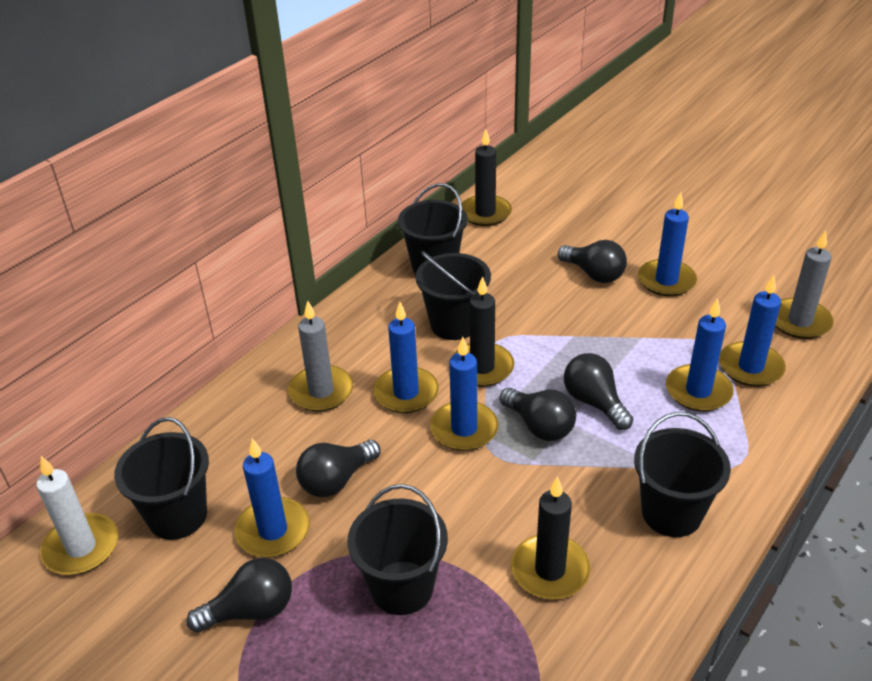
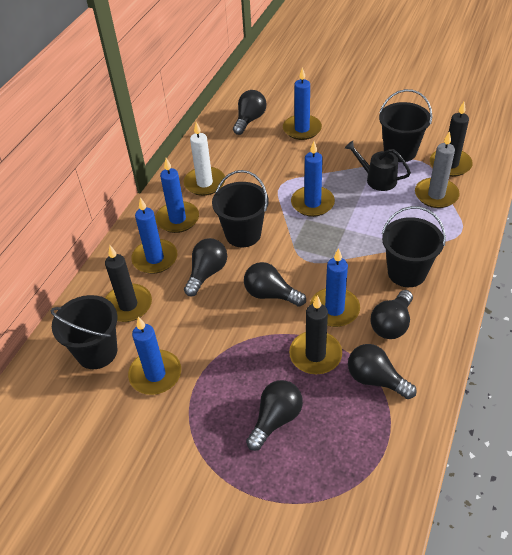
black bucket: 5 -> 4
black light bulb: 5 -> 6
black watering can: 0 -> 1
grey candle: 2 -> 1

